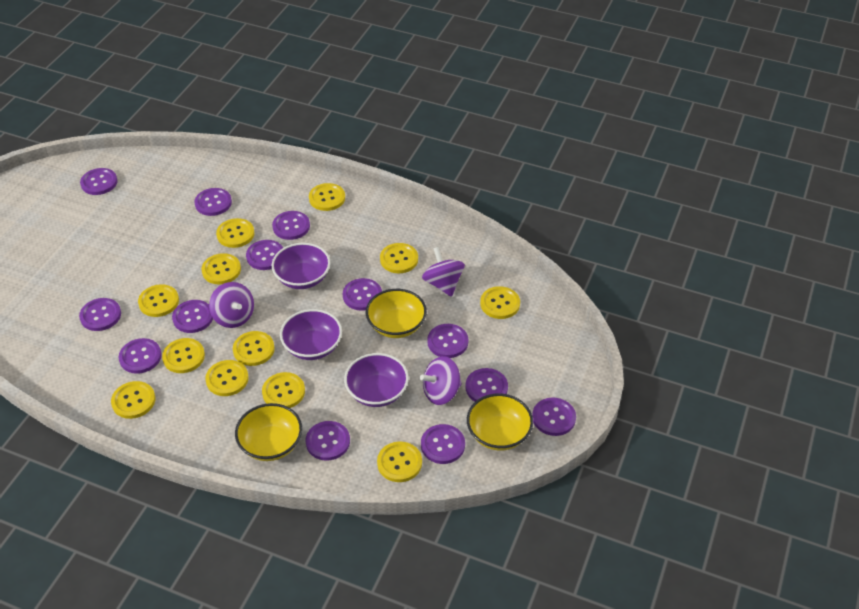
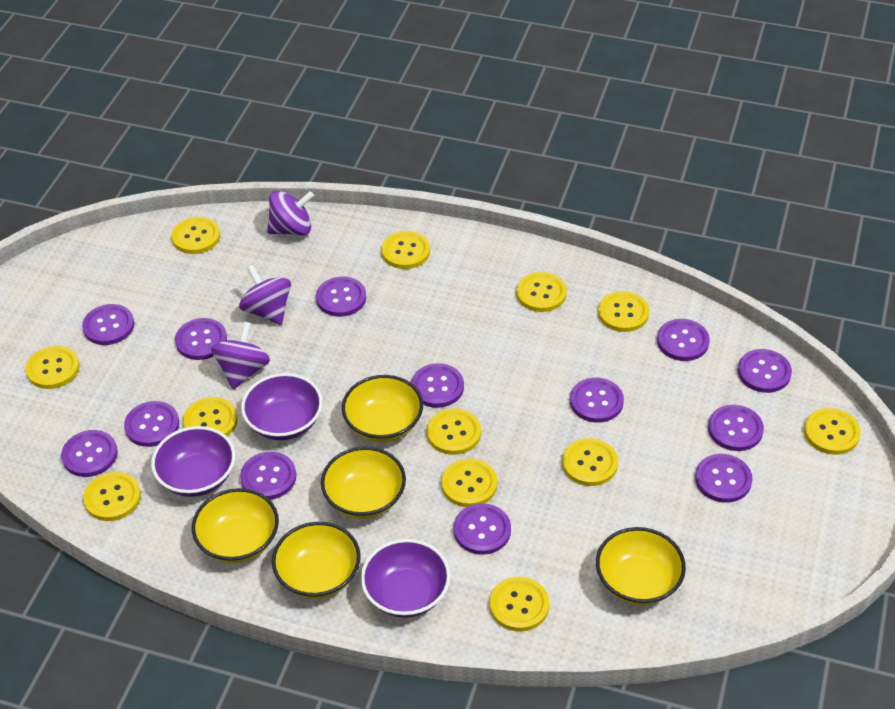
yellow bowl: 3 -> 5

